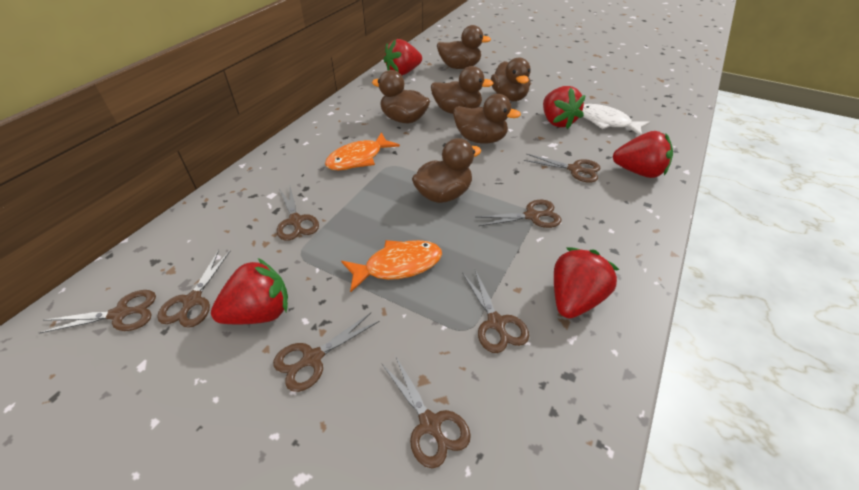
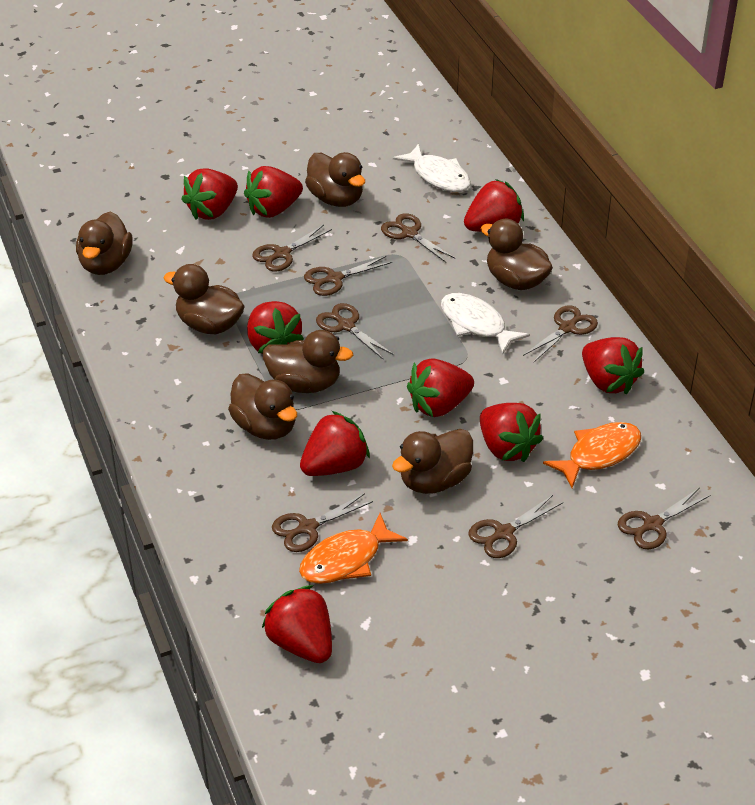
brown duck: 6 -> 7
red strawberry: 5 -> 9
white fish: 1 -> 2

